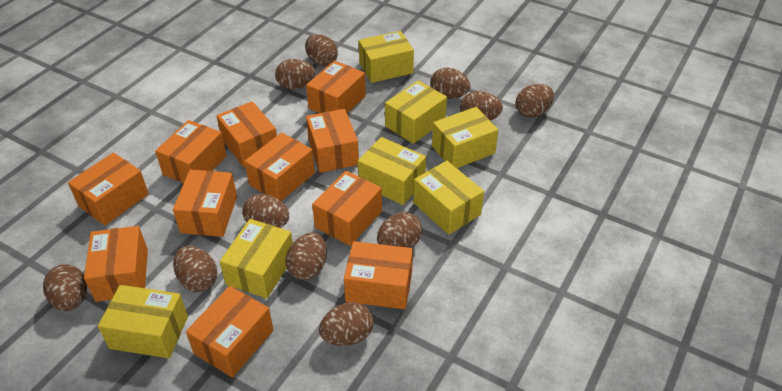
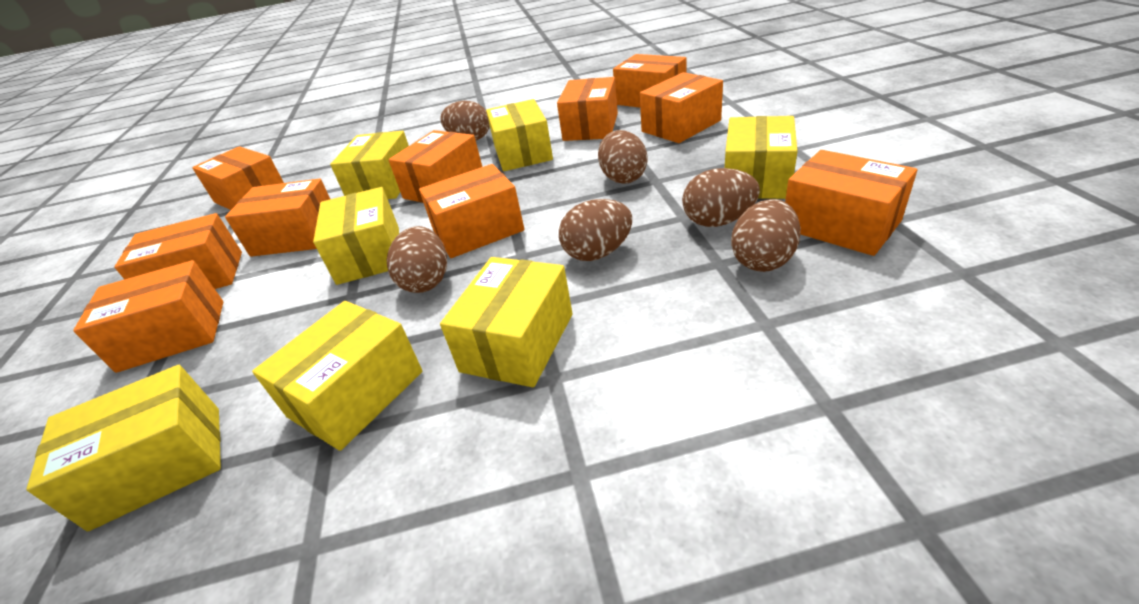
brown egg: 11 -> 6
orange box: 11 -> 10

